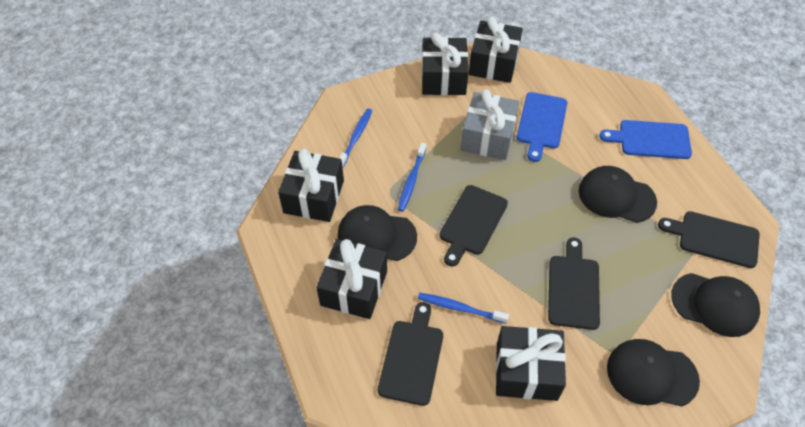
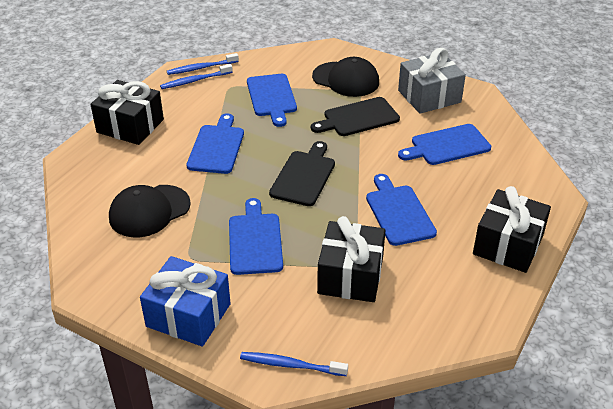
black cap: 4 -> 2
black cutting board: 4 -> 2
black gift: 5 -> 3
blue cutting board: 2 -> 5
blue gift: 0 -> 1

